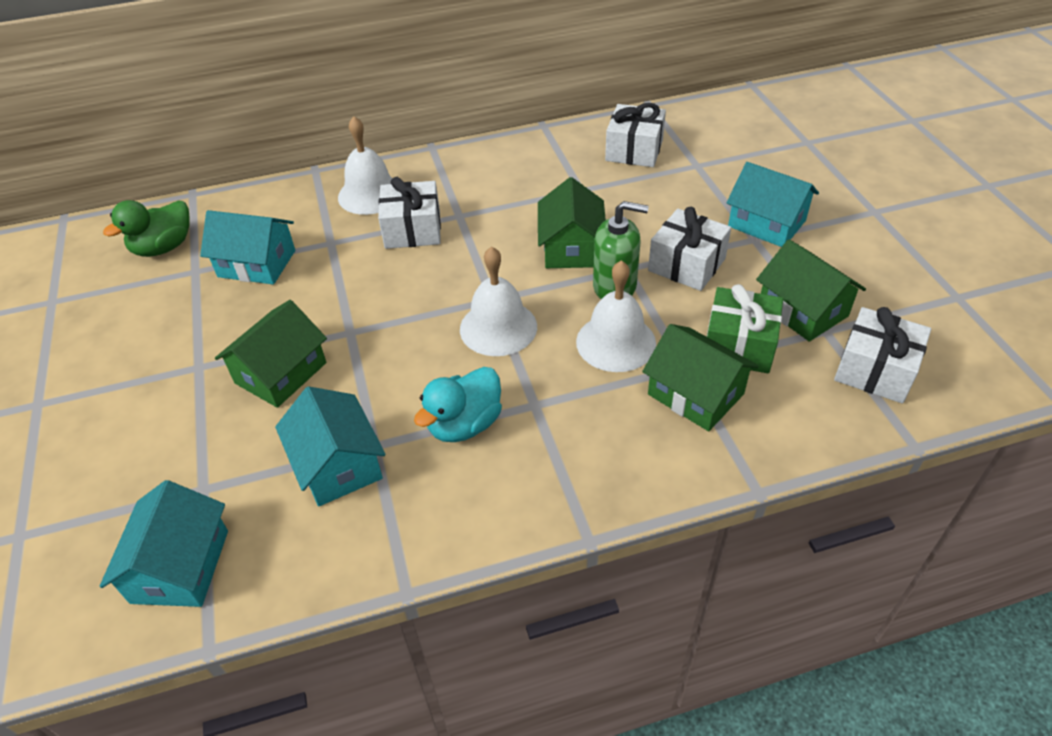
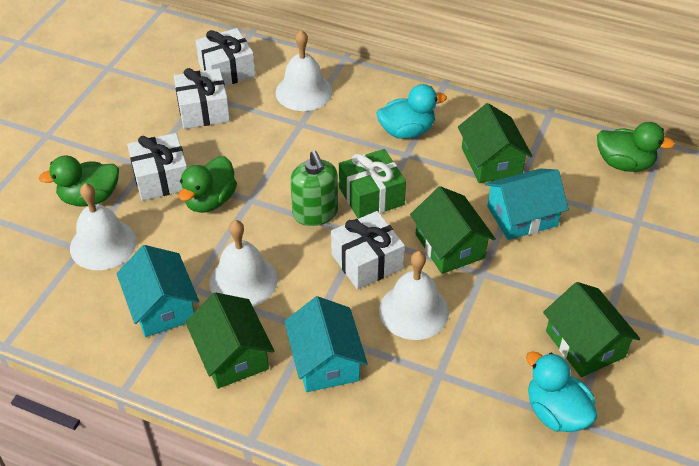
green duck: 1 -> 3
turquoise duck: 1 -> 2
turquoise house: 4 -> 3
white bell: 3 -> 4

